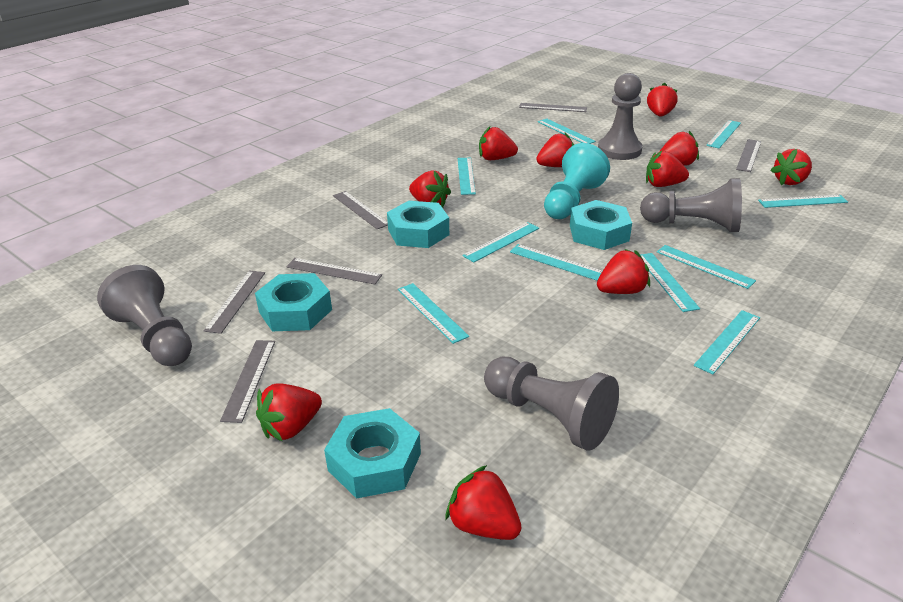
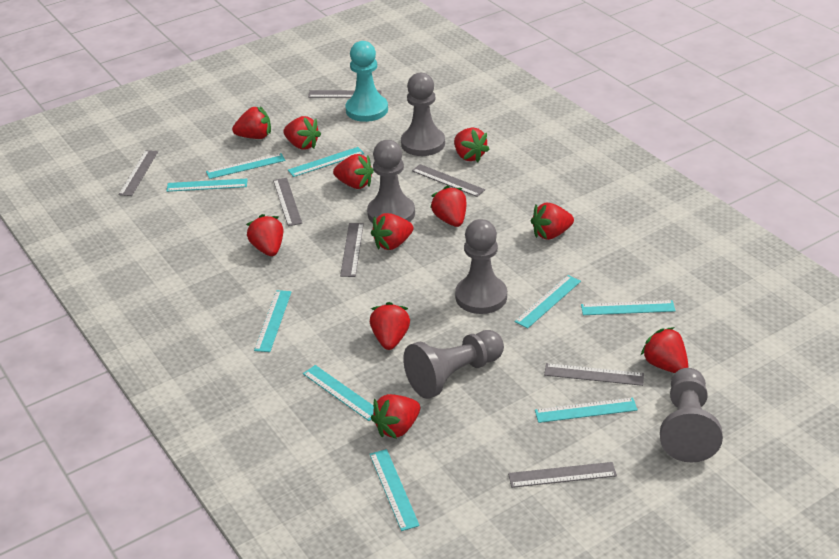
grey pawn: 4 -> 5
grey ruler: 6 -> 7
red strawberry: 10 -> 11
turquoise nut: 4 -> 0
turquoise ruler: 10 -> 9

